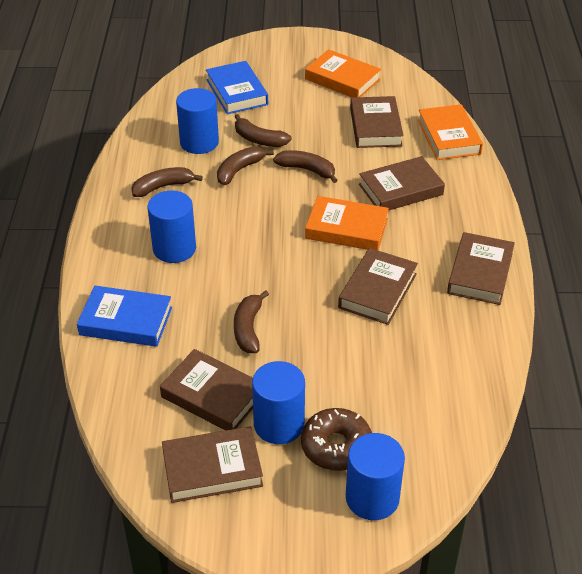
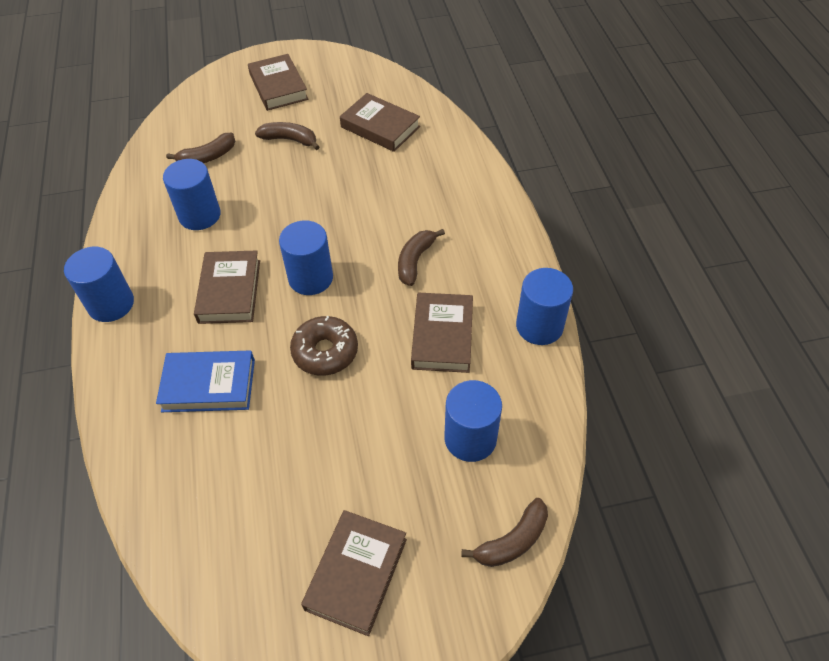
blue book: 2 -> 1
blue cylinder: 4 -> 5
brown banana: 5 -> 4
brown book: 6 -> 5
orange book: 3 -> 0

